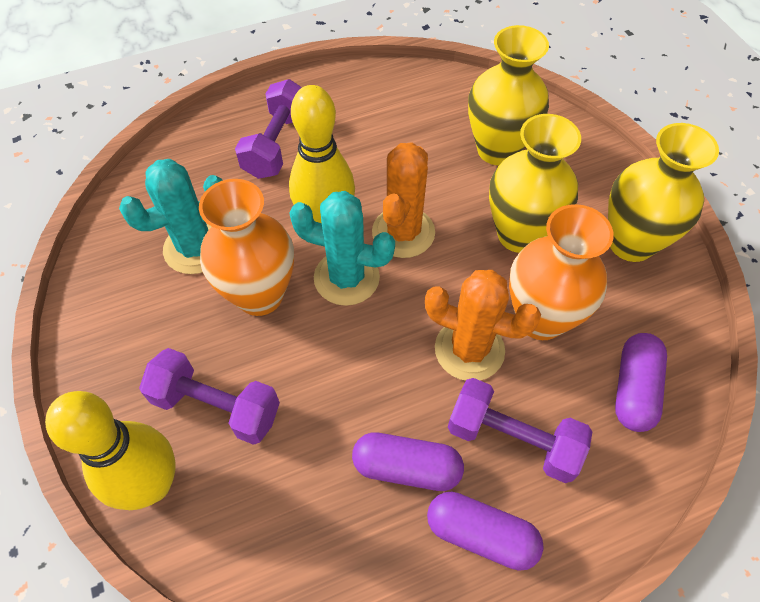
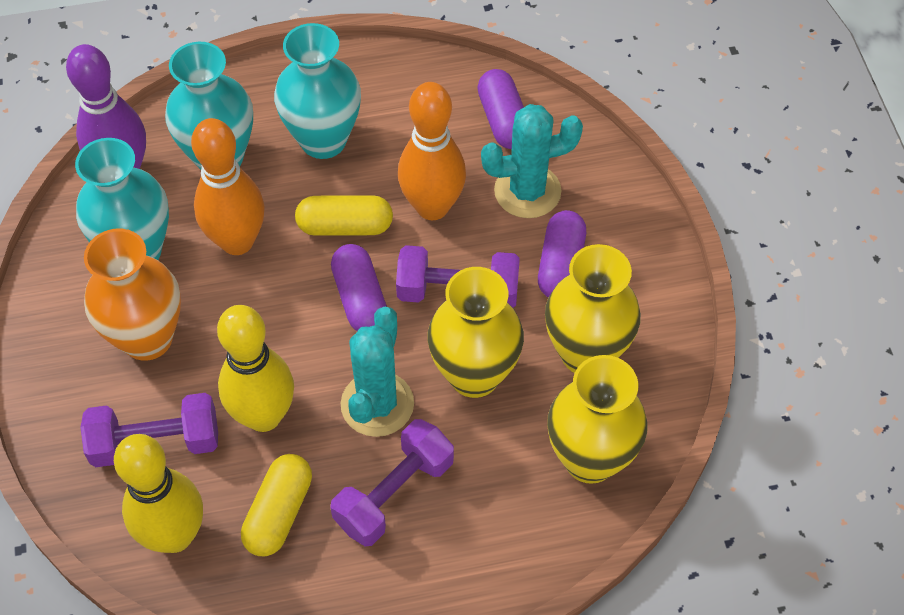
orange bowling pin: 0 -> 2
orange cactus: 2 -> 0
orange vase: 2 -> 1
purple bowling pin: 0 -> 1
turquoise vase: 0 -> 3
yellow capsule: 0 -> 2

